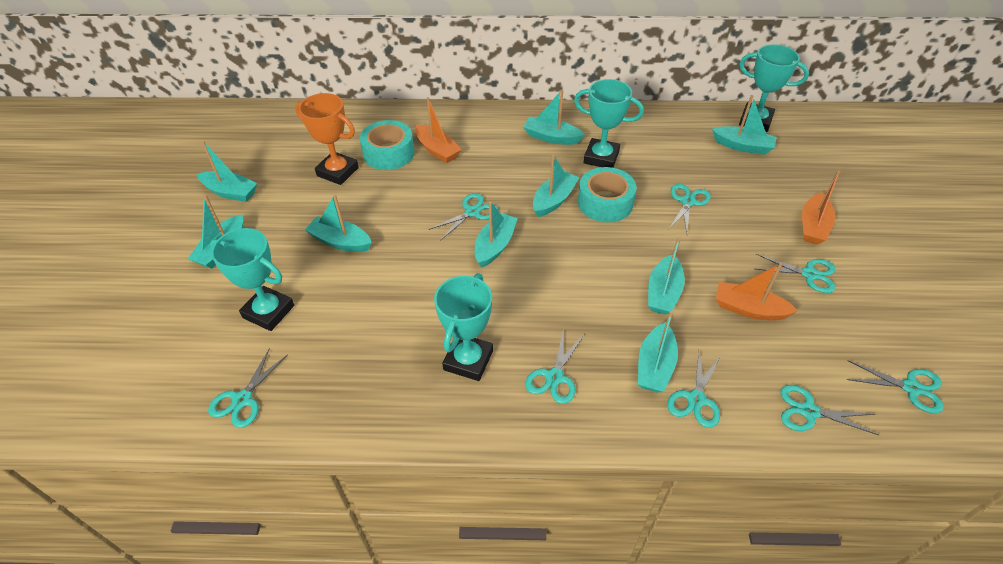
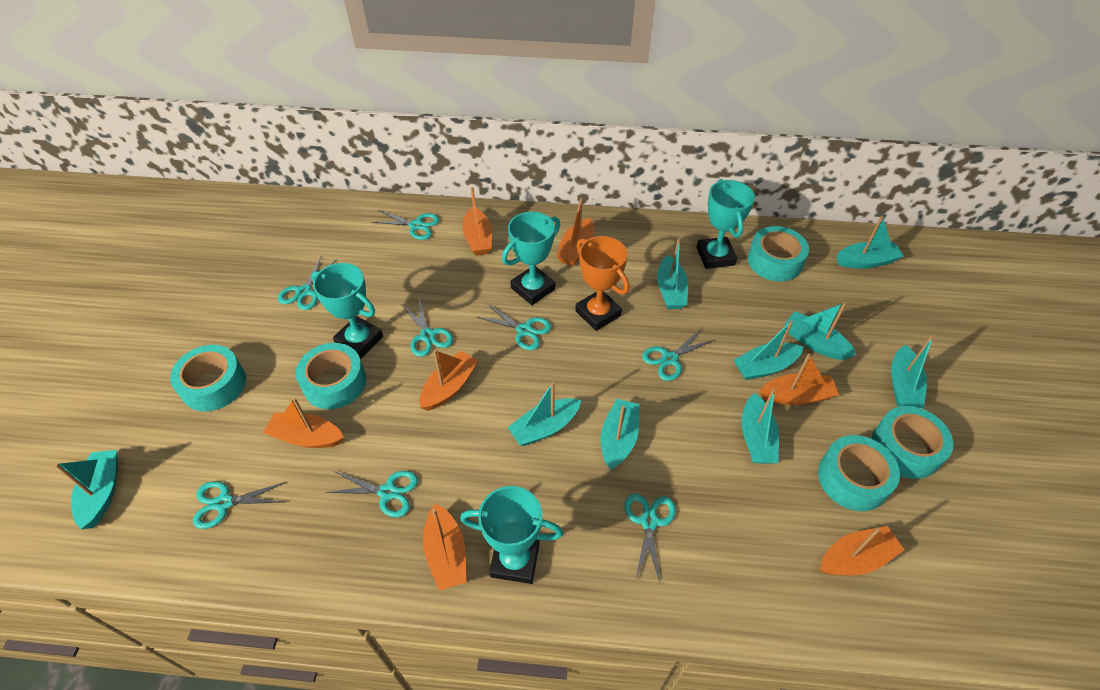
orange boat: 3 -> 7
turquoise tape: 2 -> 5

